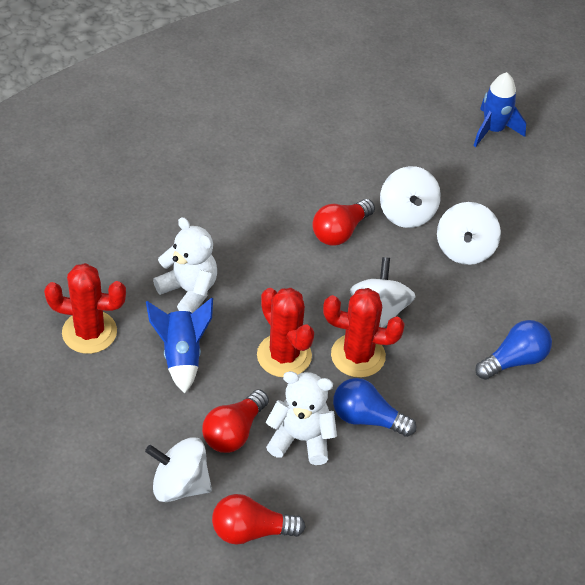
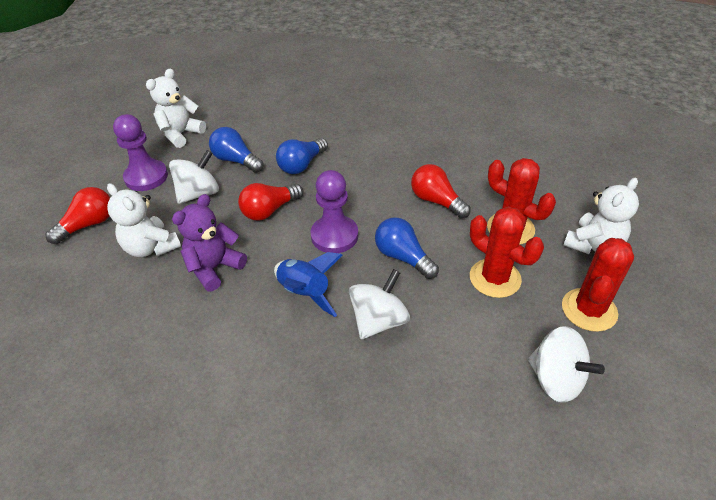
blue light bulb: 2 -> 3
blue rocket: 2 -> 1
purple pawn: 0 -> 2
purple teddy bear: 0 -> 1
white spinning top: 4 -> 3
white teddy bear: 2 -> 3

